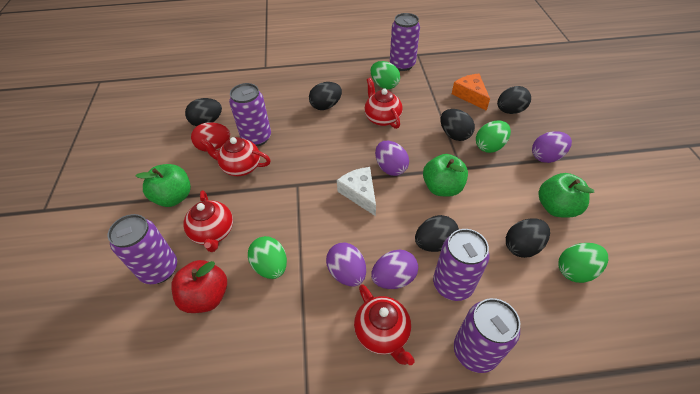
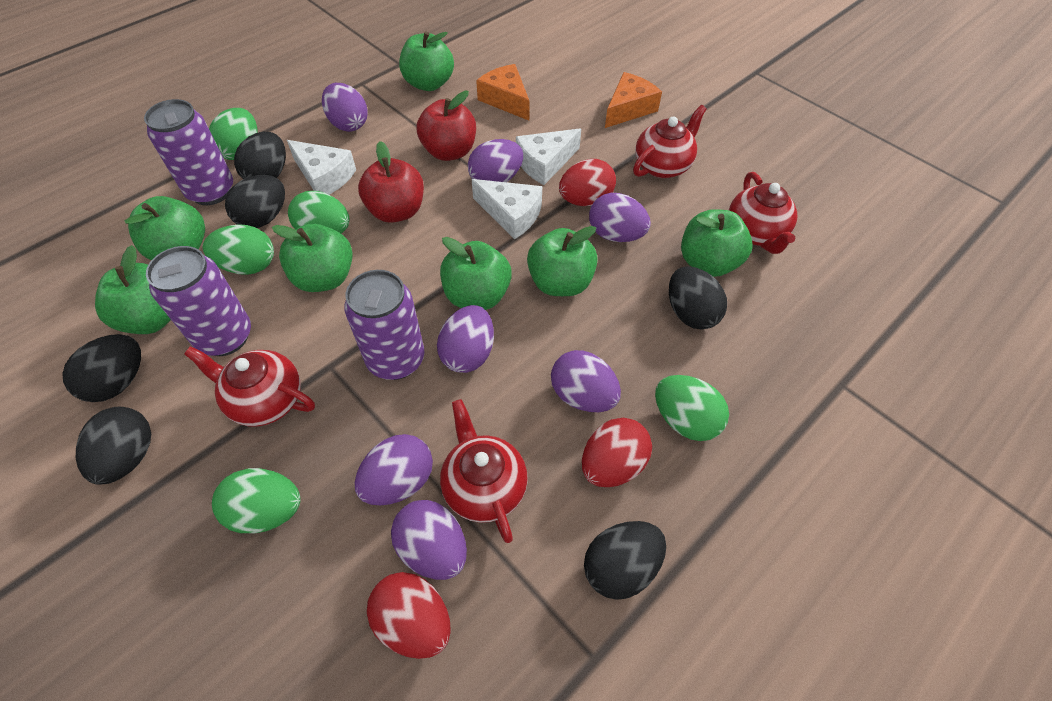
green apple: 3 -> 7
green egg: 4 -> 5
orange cheese: 1 -> 2
purple can: 5 -> 3
purple egg: 4 -> 7
red apple: 1 -> 2
red egg: 1 -> 3
white cheese: 1 -> 3

